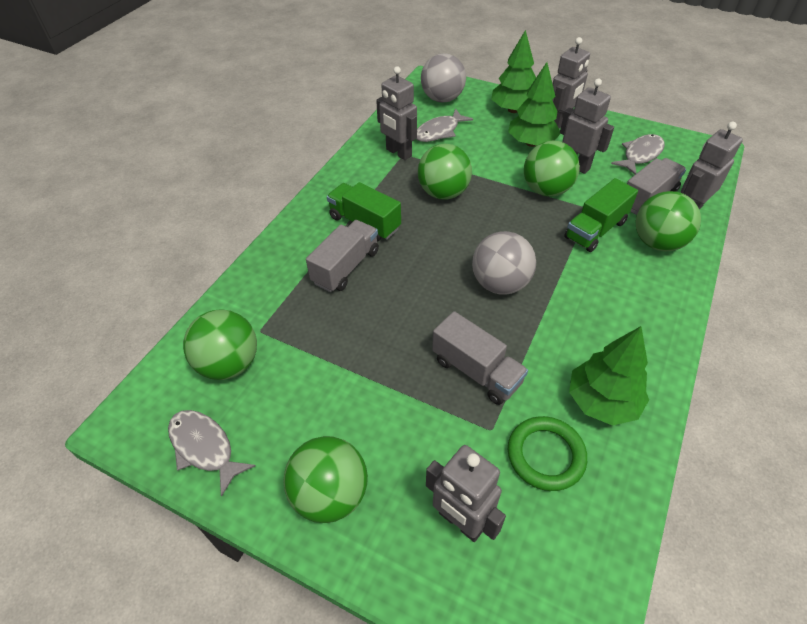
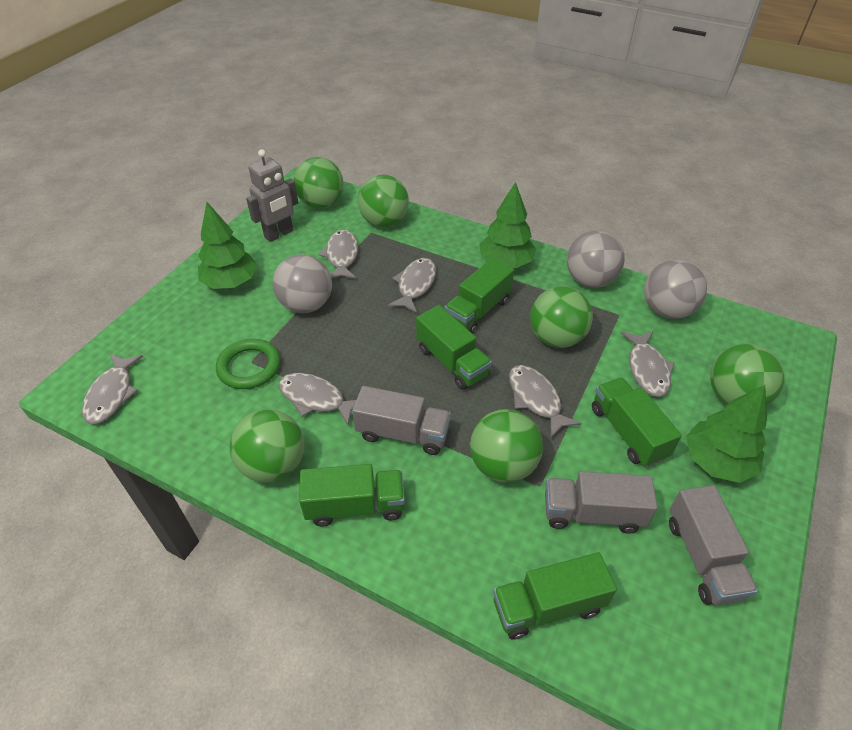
green ball: 5 -> 6
green truck: 2 -> 5
grey ball: 2 -> 3
grey fish: 3 -> 6
grey robot: 5 -> 1

